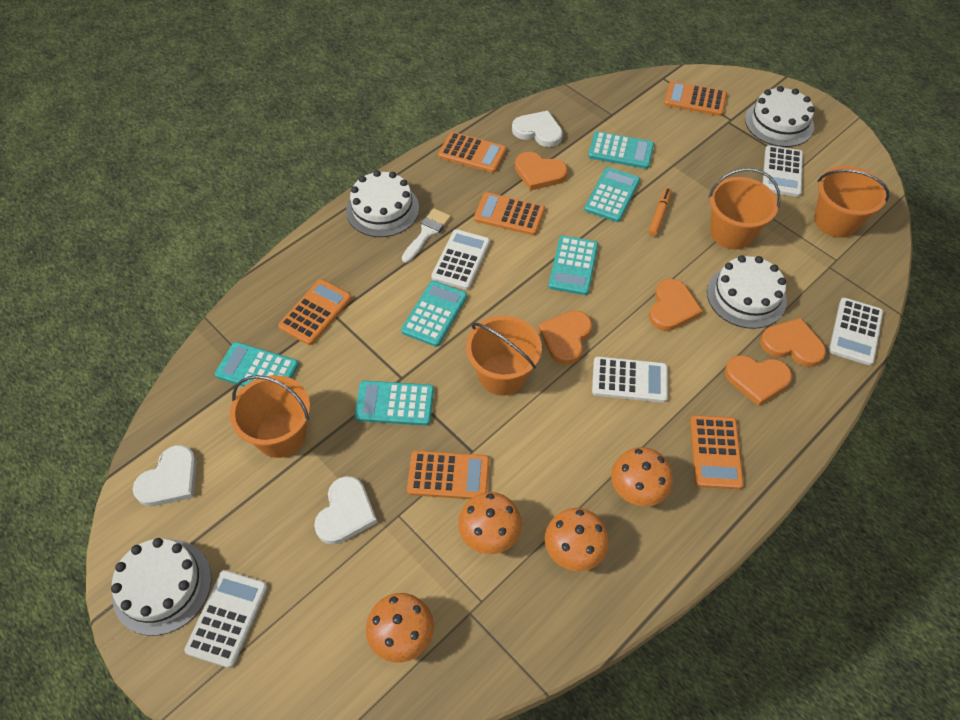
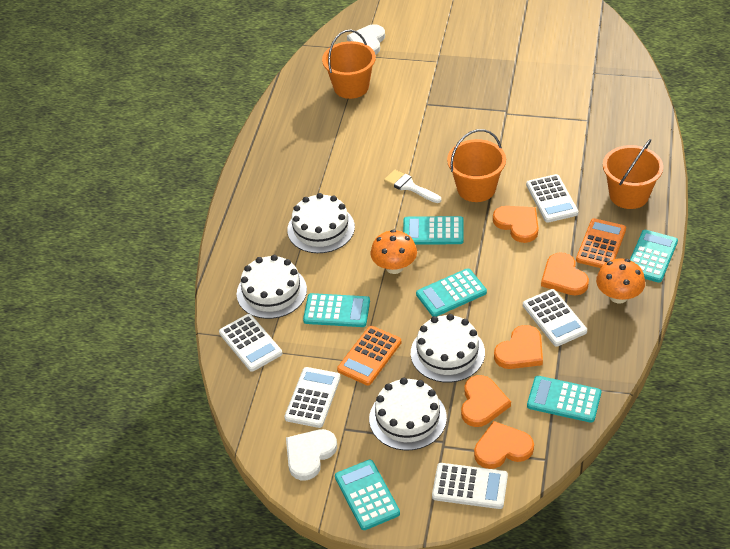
orange bucket: 4 -> 3
orange calculator: 6 -> 2
orange marker: 1 -> 0
orange mushroom: 4 -> 2
white heart: 3 -> 2

